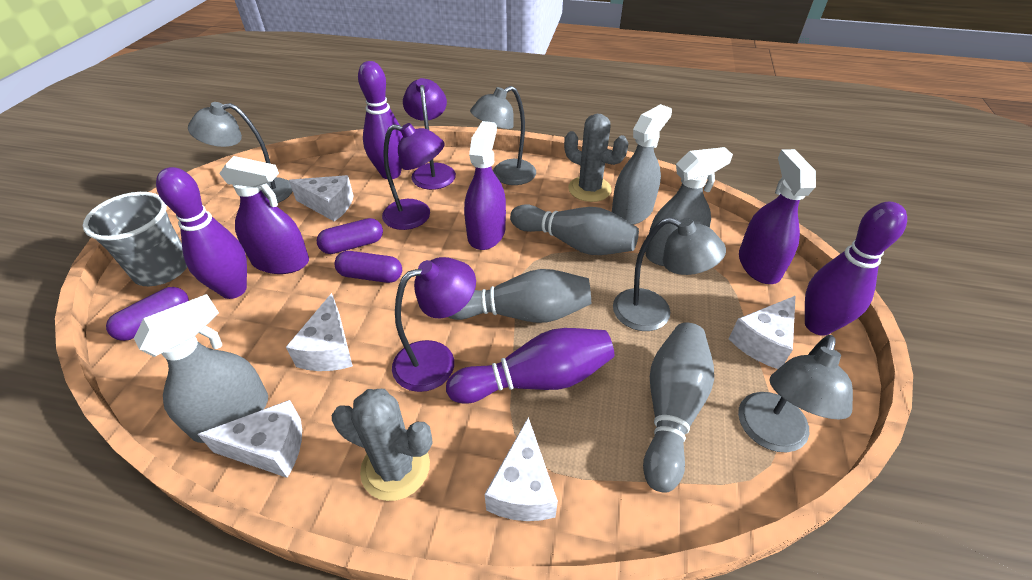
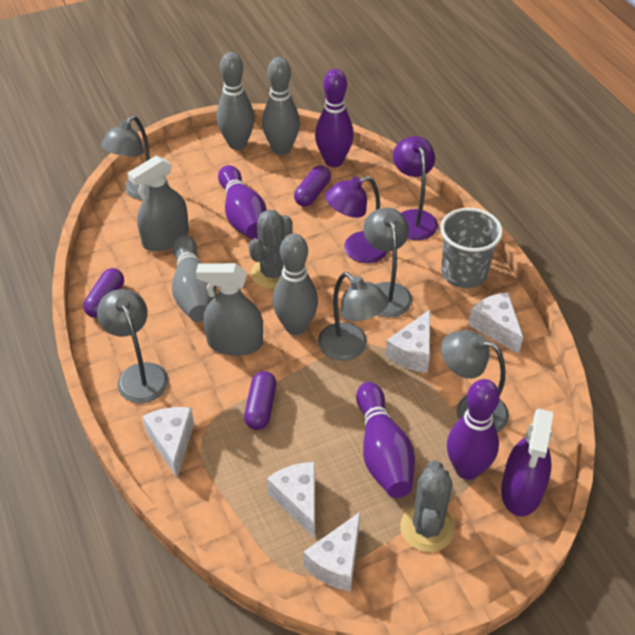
grey bowling pin: 3 -> 4
grey lamp: 4 -> 5
grey spray bottle: 3 -> 2
purple lamp: 3 -> 2
purple spray bottle: 3 -> 1

